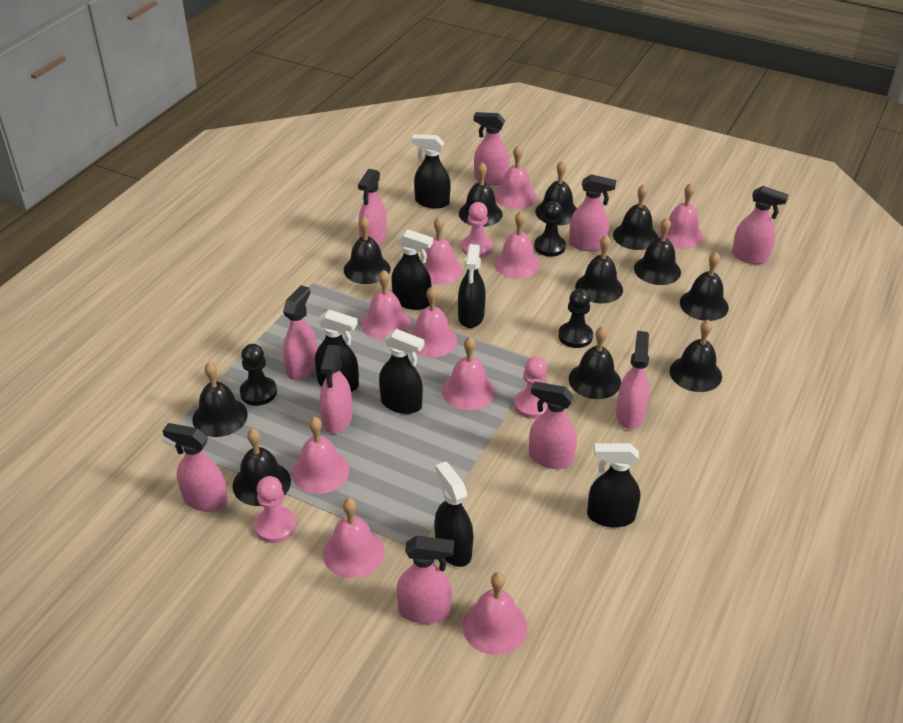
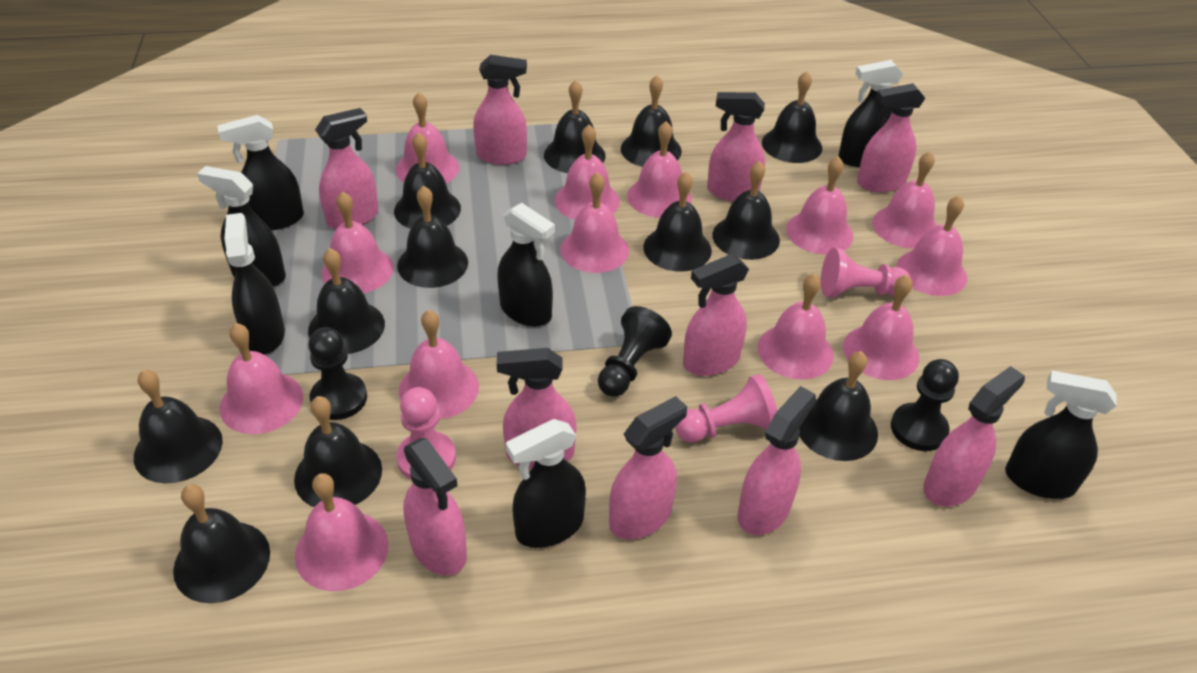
black bell: 11 -> 12
pink bell: 10 -> 13

